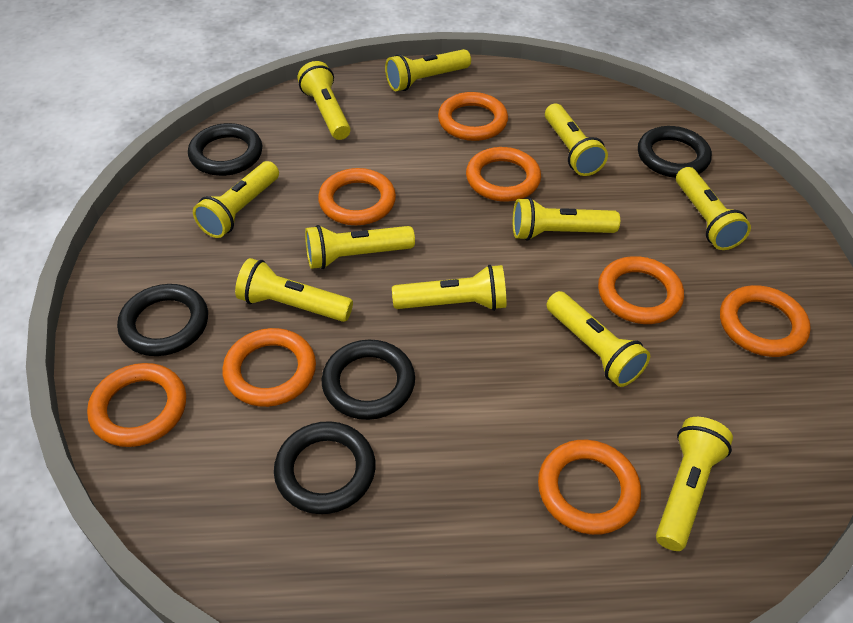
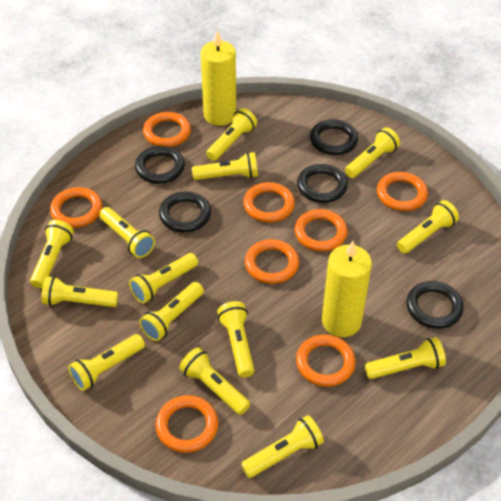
yellow candle: 0 -> 2
yellow flashlight: 11 -> 14

